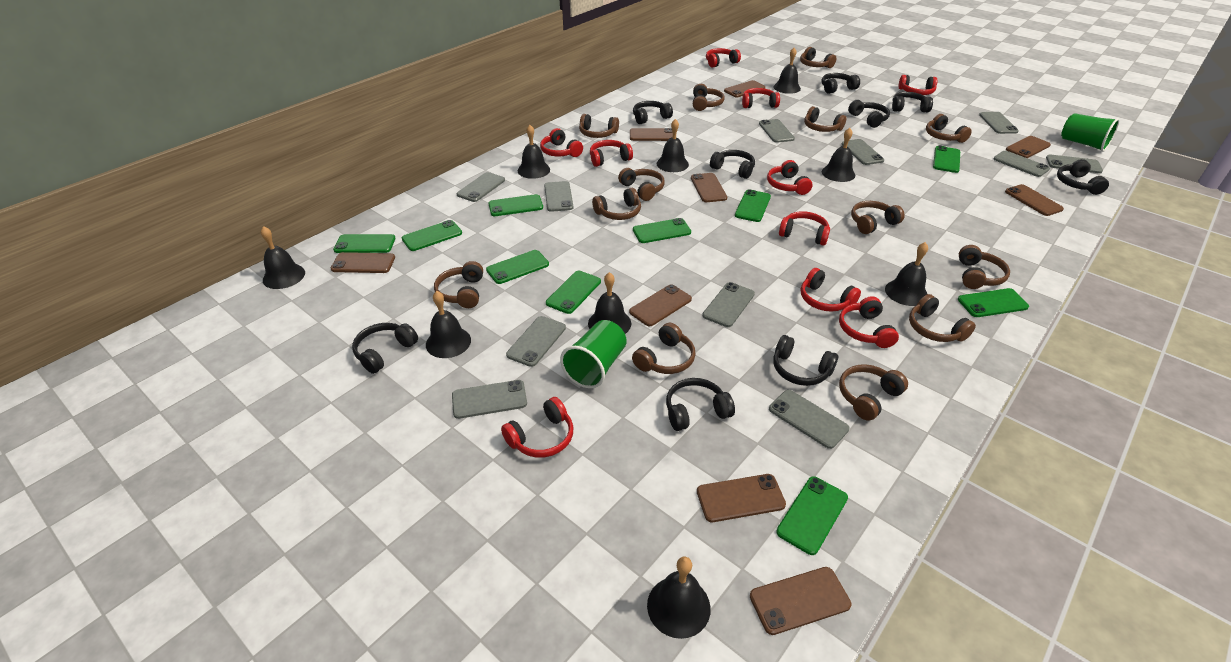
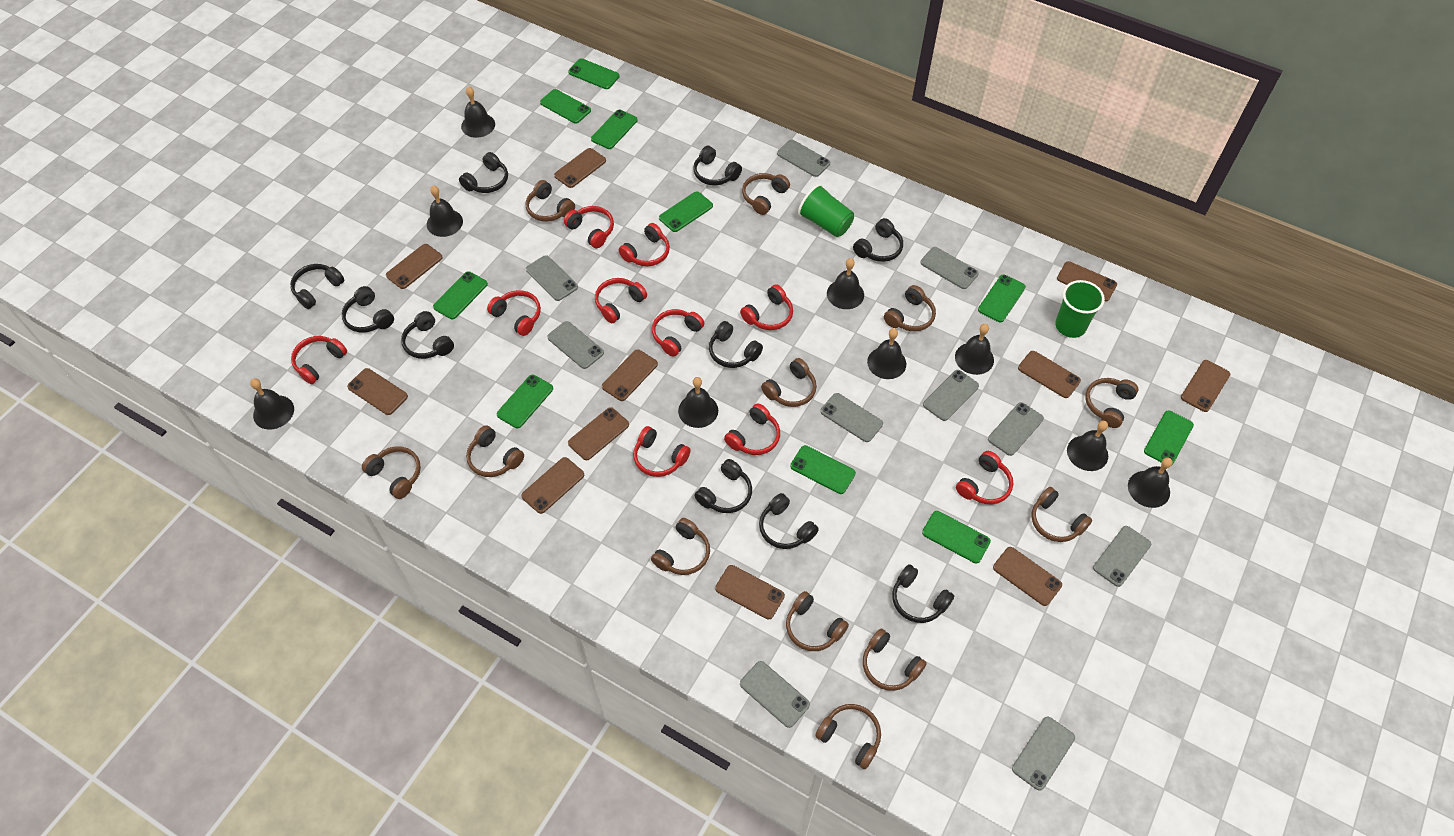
black headphones: 9 -> 10
brown headphones: 13 -> 12
brown phone: 9 -> 11
grey phone: 11 -> 10

